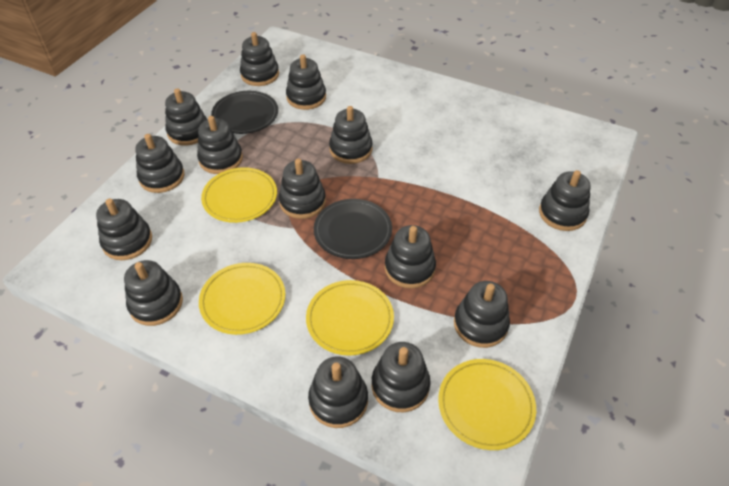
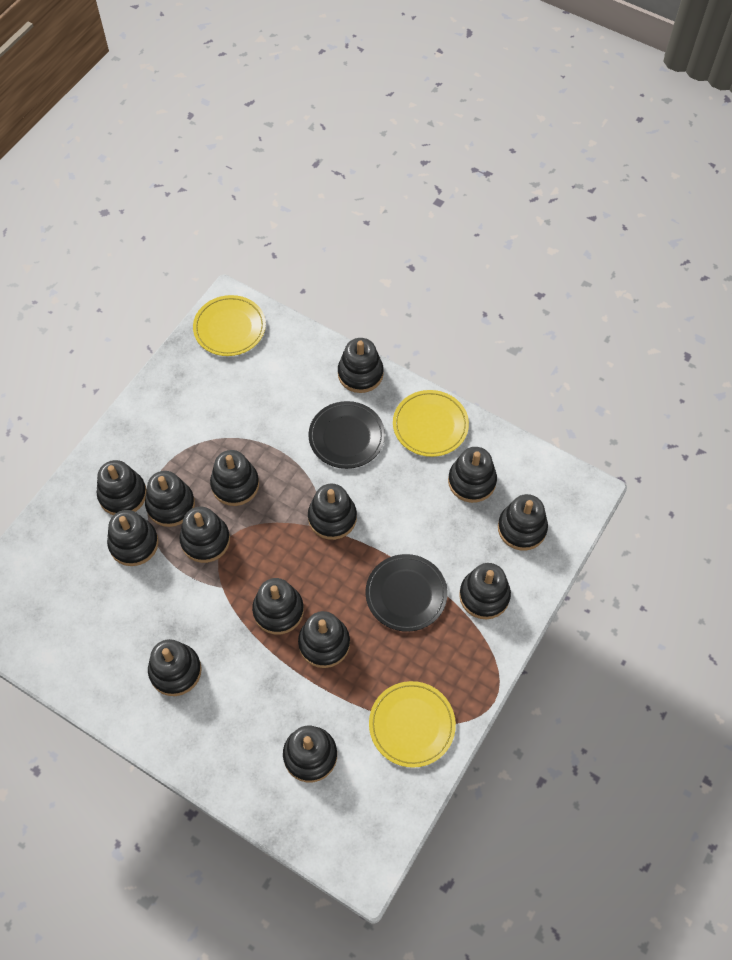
yellow plate: 4 -> 3

